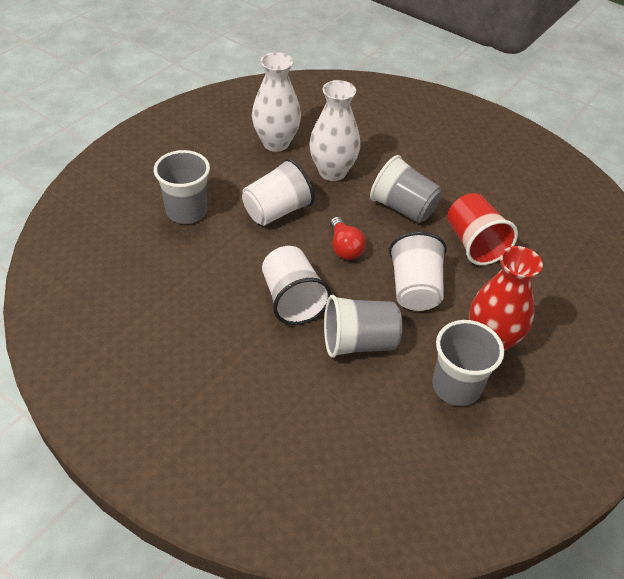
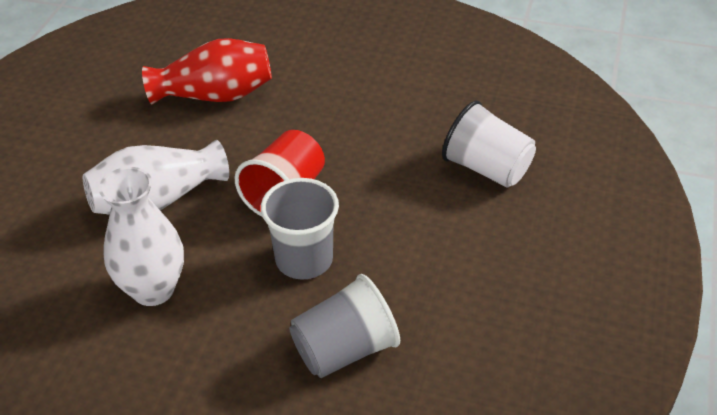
grey cup: 4 -> 2
red light bulb: 1 -> 0
white cup: 3 -> 1

